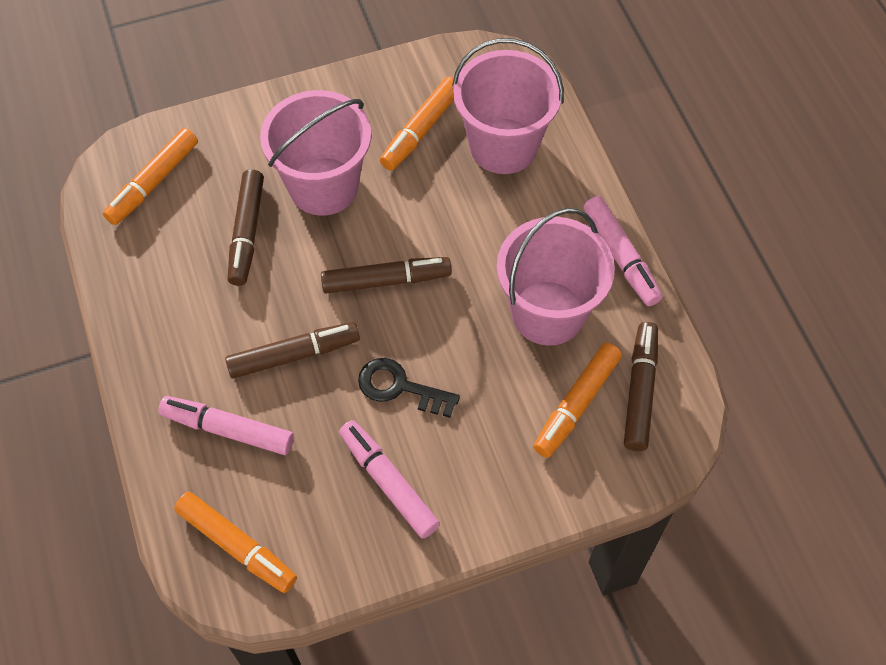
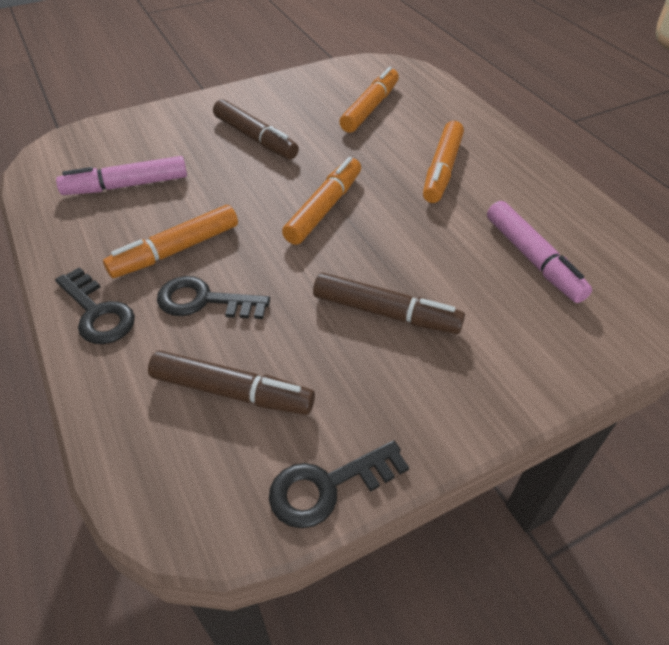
black key: 1 -> 3
brown marker: 4 -> 3
pink bucket: 3 -> 0
pink marker: 3 -> 2

